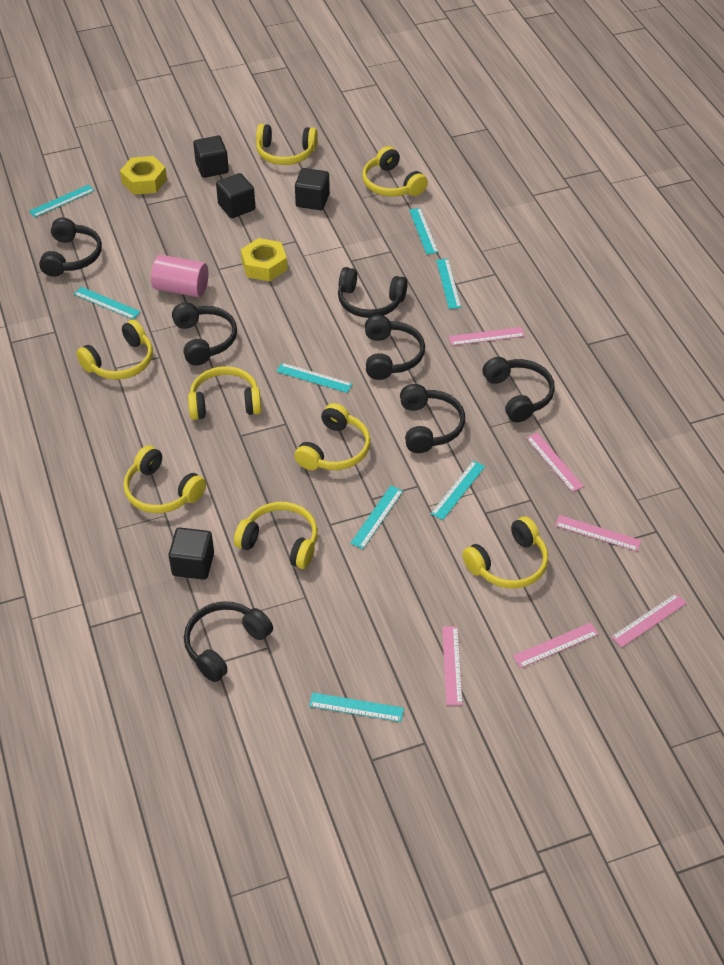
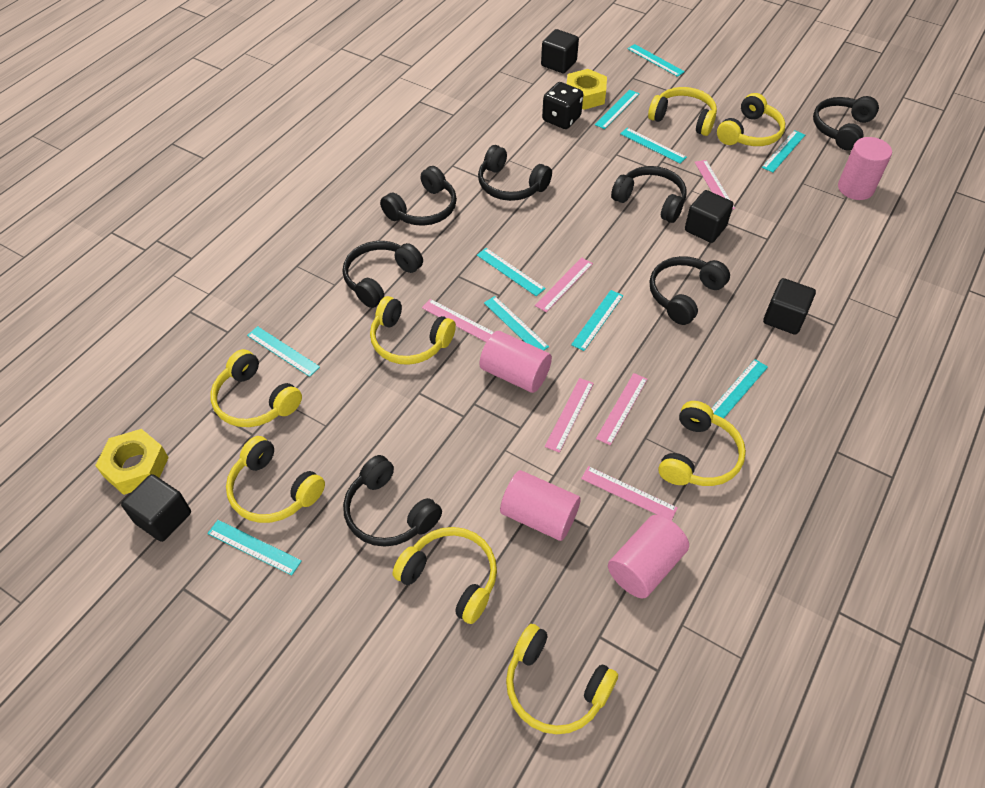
black dice: 0 -> 1
pink cylinder: 1 -> 4
turquoise ruler: 8 -> 10

